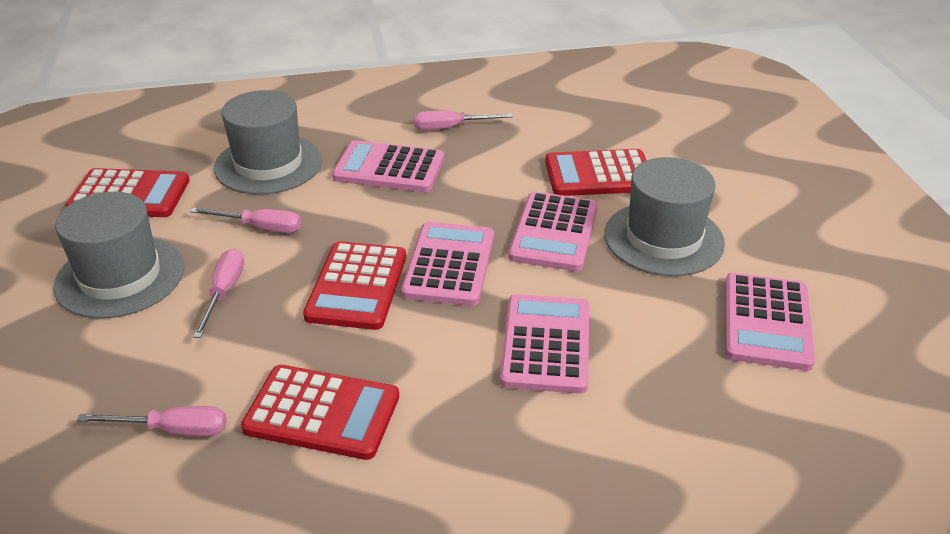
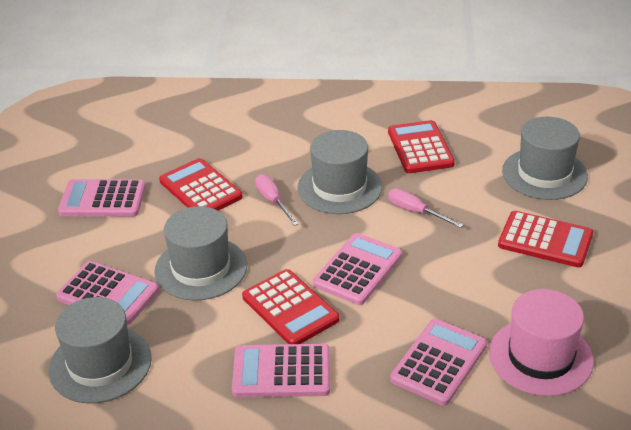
grey hat: 3 -> 4
pink hat: 0 -> 1
pink screwdriver: 4 -> 2

